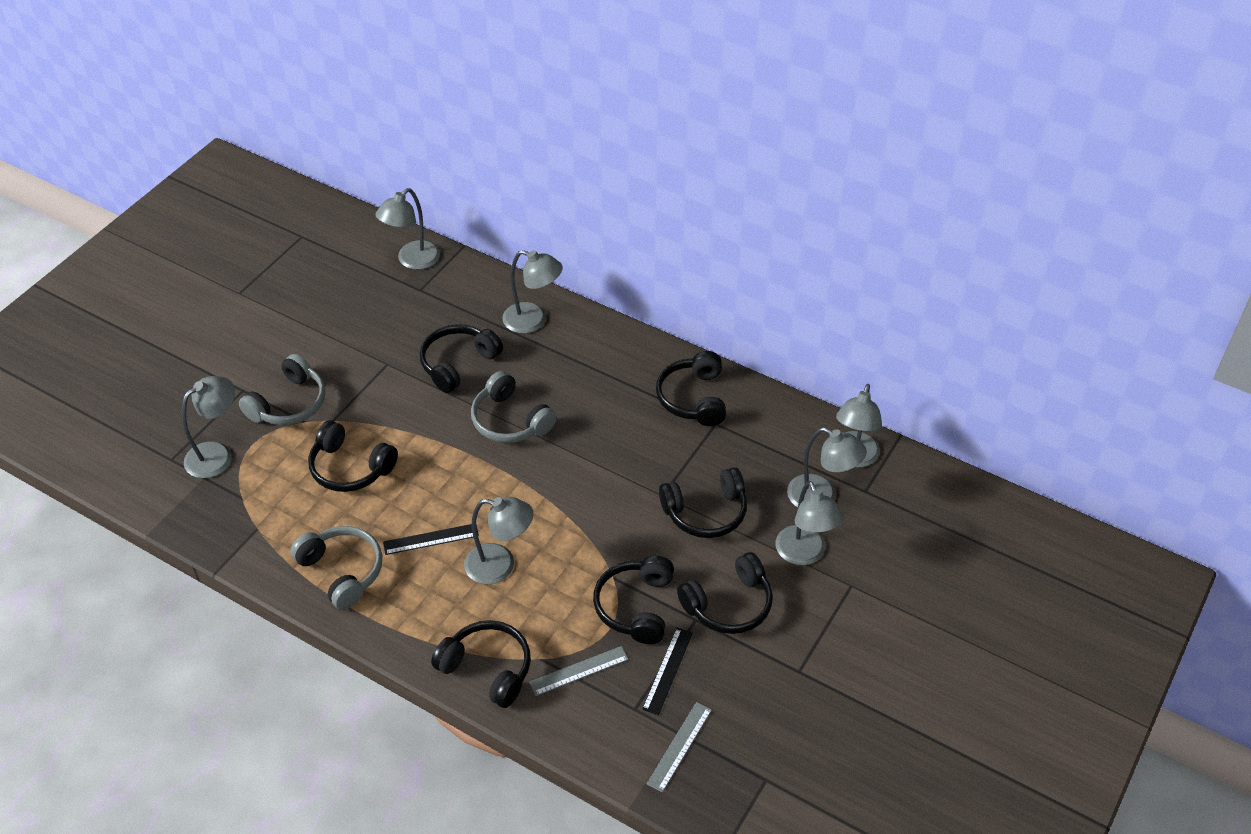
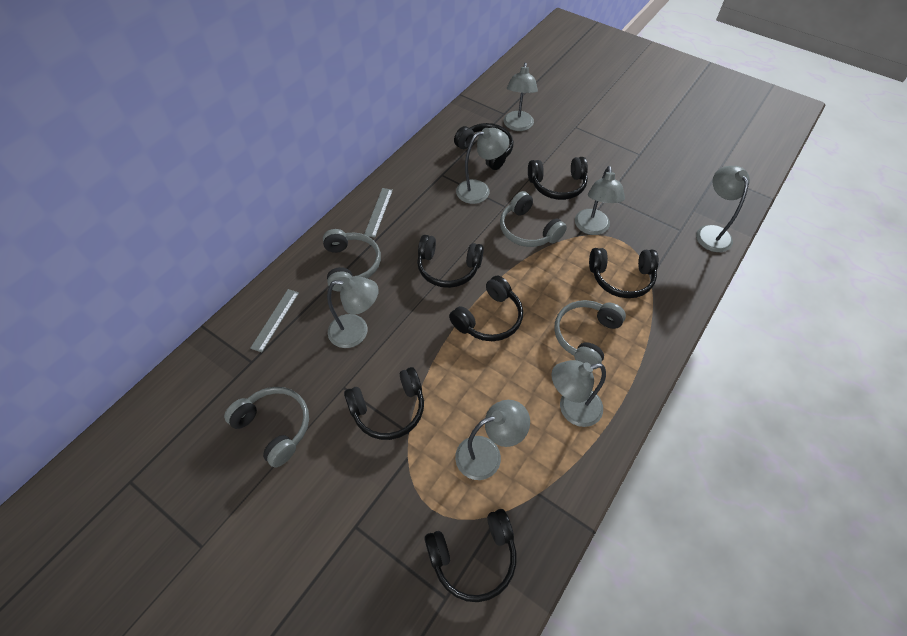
black ruler: 2 -> 0
grey headphones: 3 -> 4

